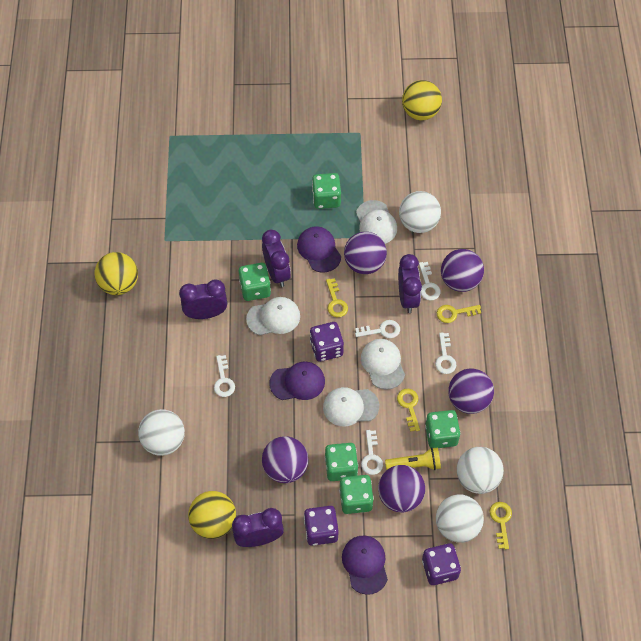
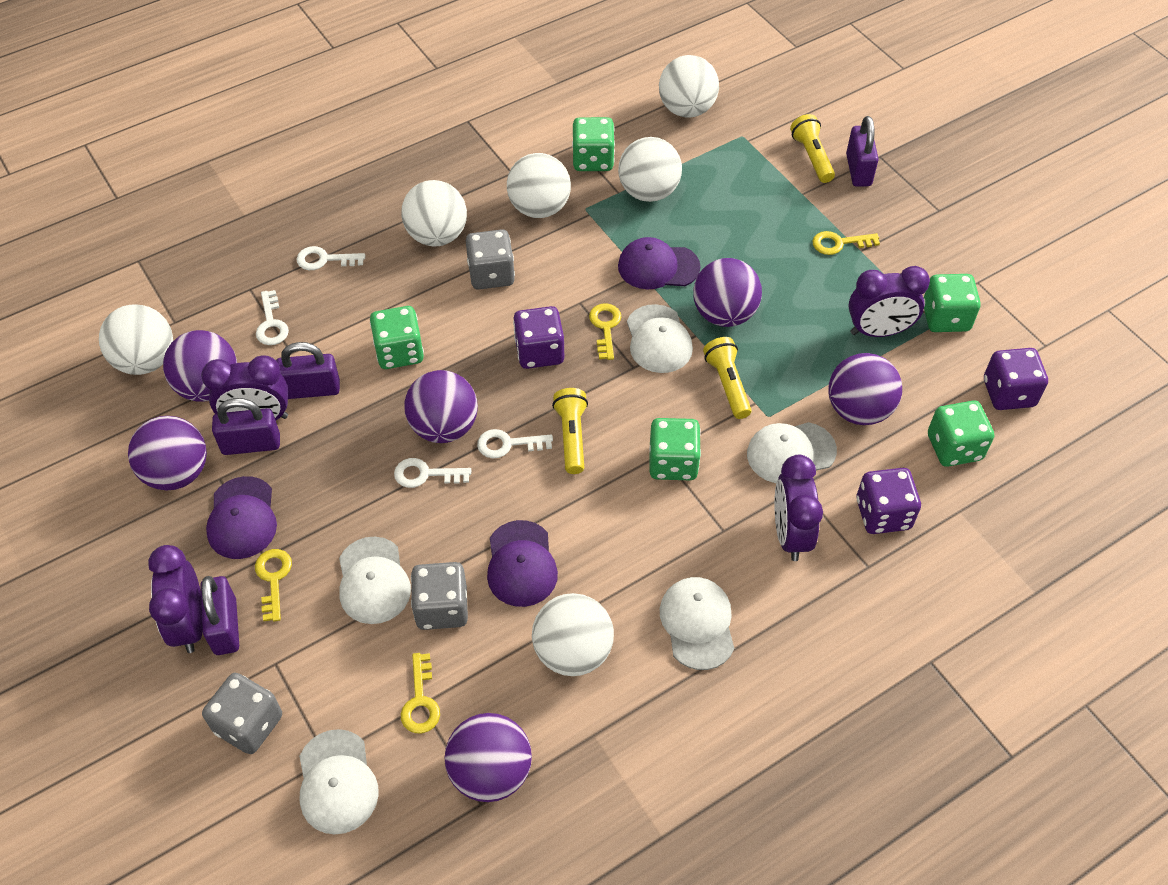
grey dice: 0 -> 3
purple ball: 5 -> 6
purple padlock: 0 -> 4
white ball: 4 -> 6
white cap: 4 -> 5
white key: 5 -> 4
yellow ball: 3 -> 0
yellow flashlight: 1 -> 3

